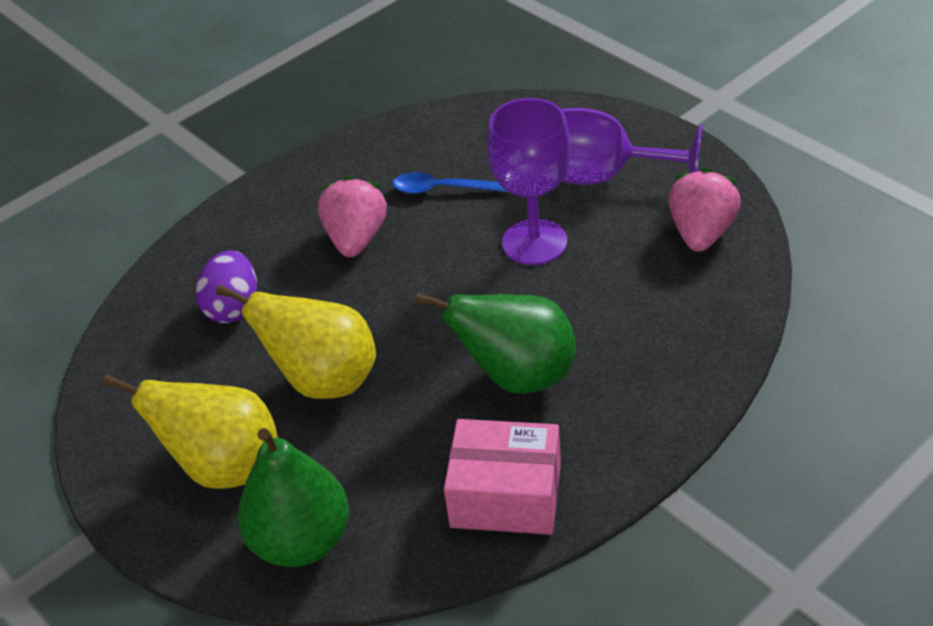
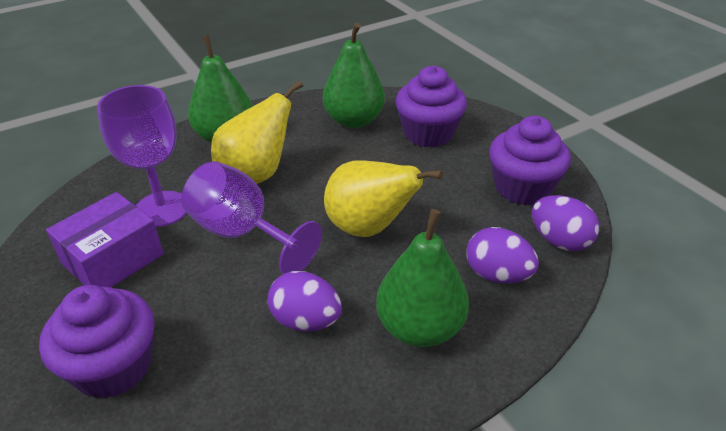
blue spoon: 1 -> 0
green pear: 2 -> 3
pink box: 1 -> 0
pink strawberry: 2 -> 0
purple box: 0 -> 1
purple cupcake: 0 -> 3
purple egg: 1 -> 3

